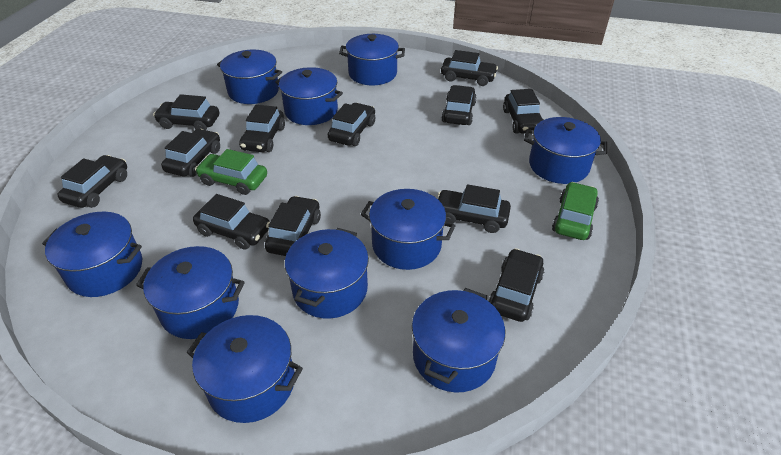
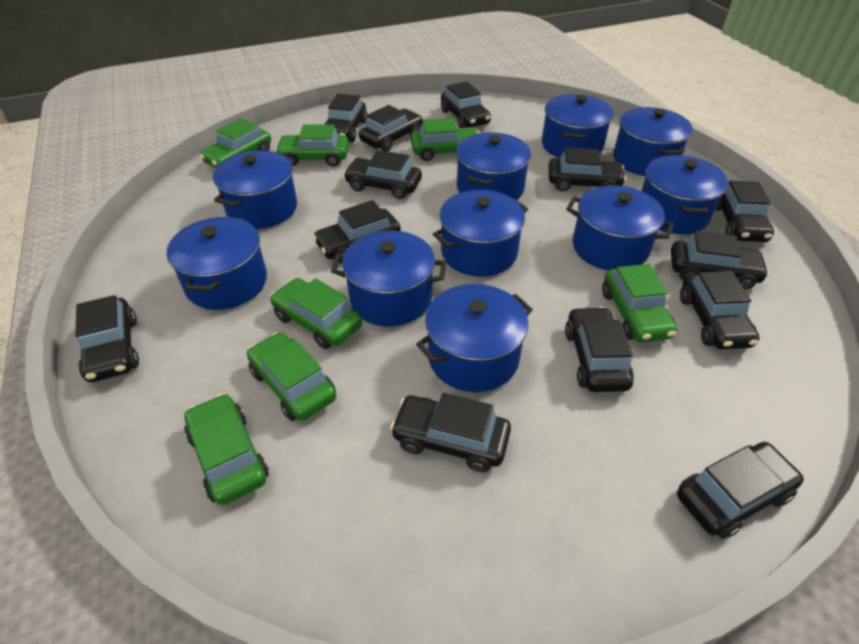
black car: 12 -> 13
green car: 2 -> 7

